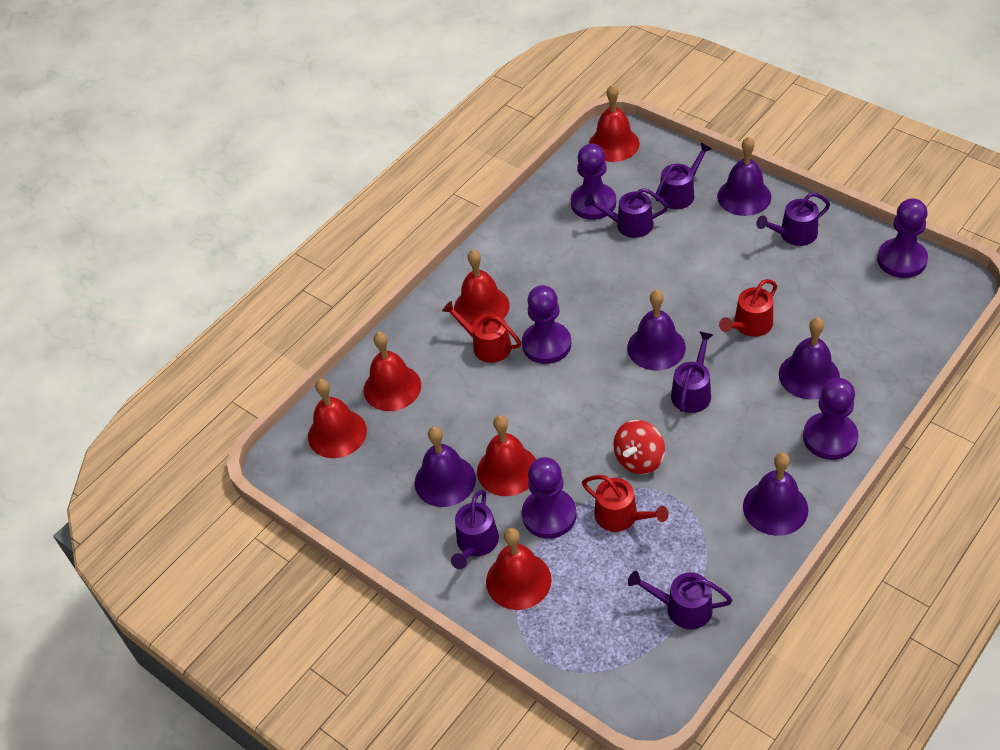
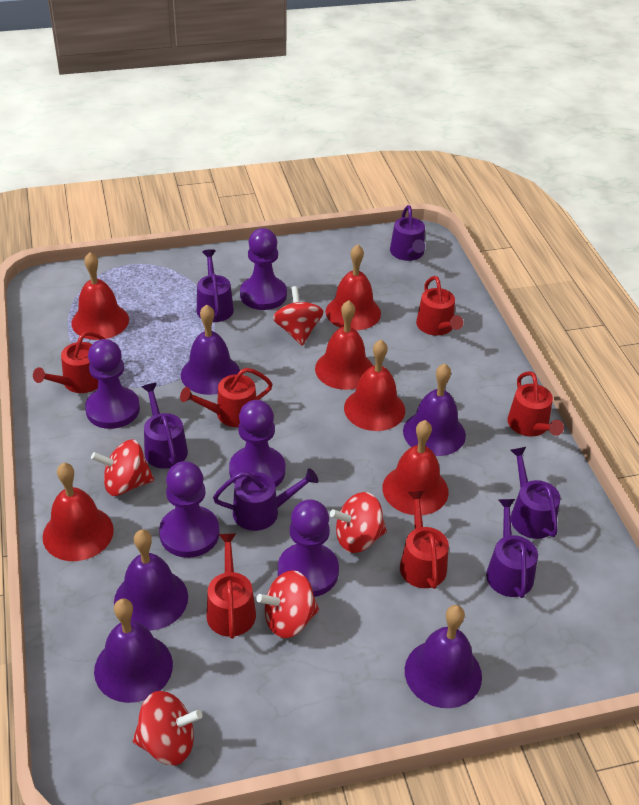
red spinning top: 1 -> 5
red watering can: 3 -> 6

